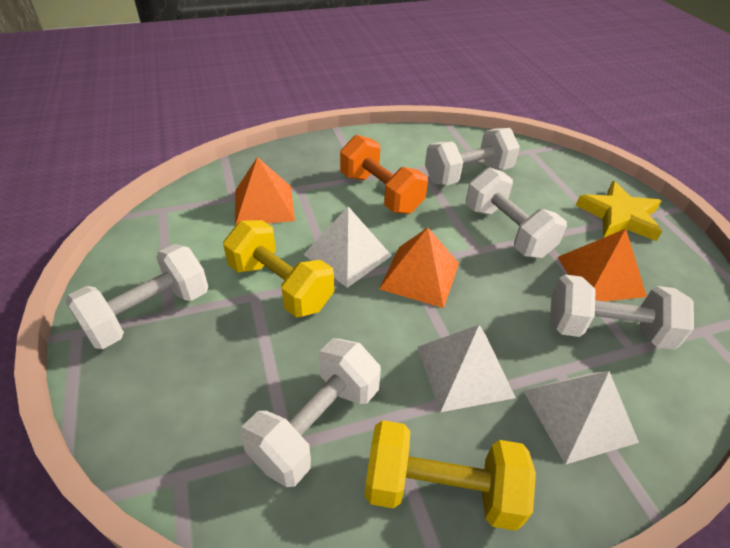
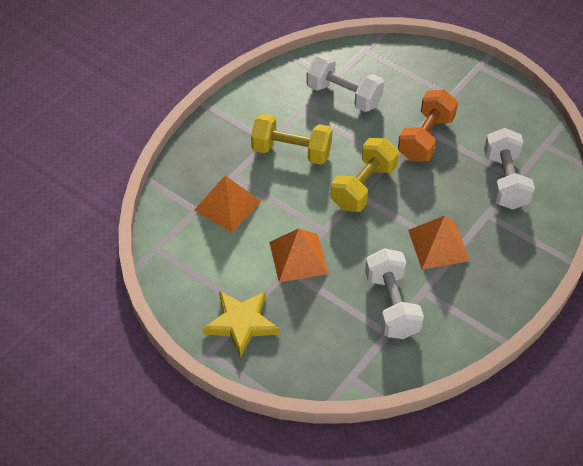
white dumbbell: 5 -> 3
white pyramid: 3 -> 0

